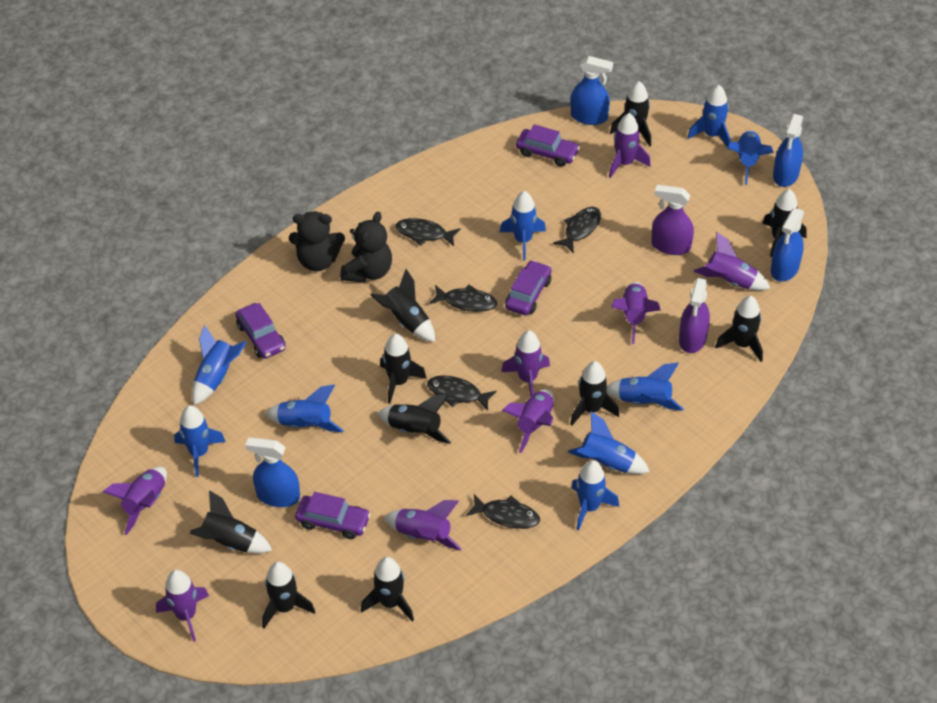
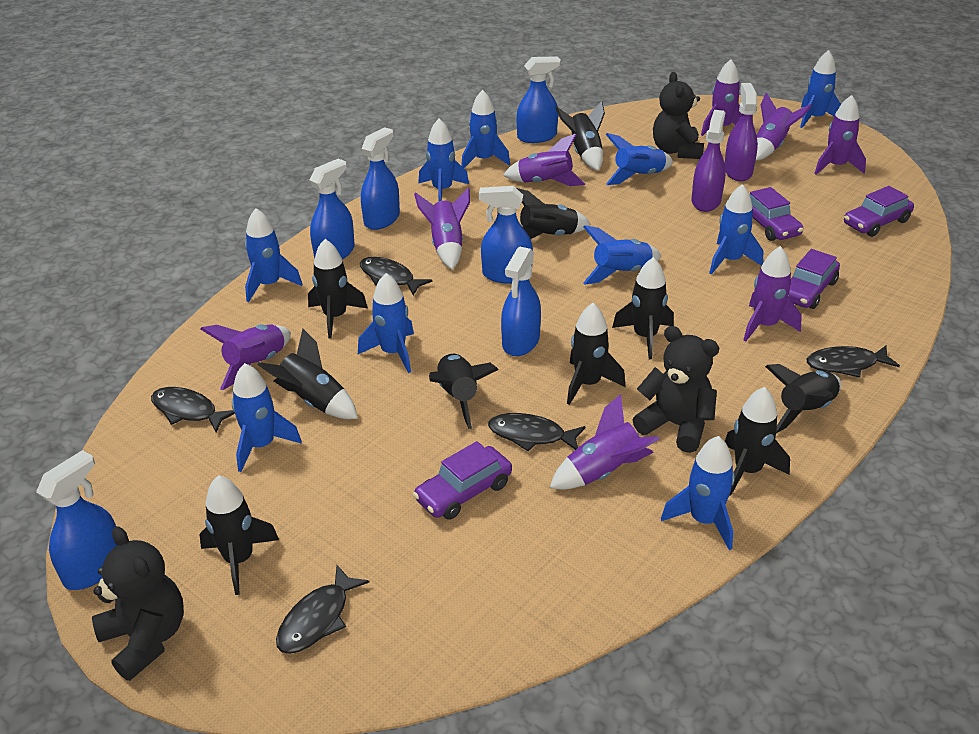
black teddy bear: 2 -> 3
blue rocket: 9 -> 10
blue spray bottle: 4 -> 6

